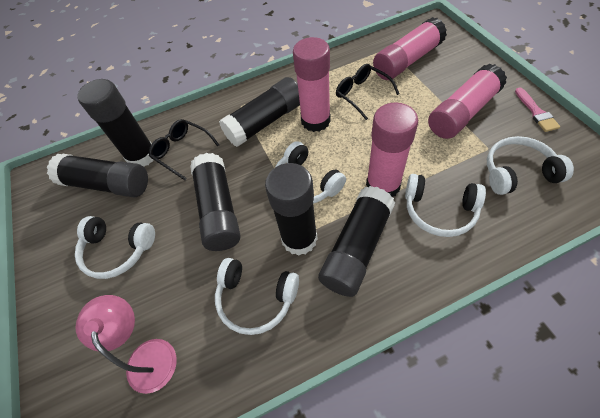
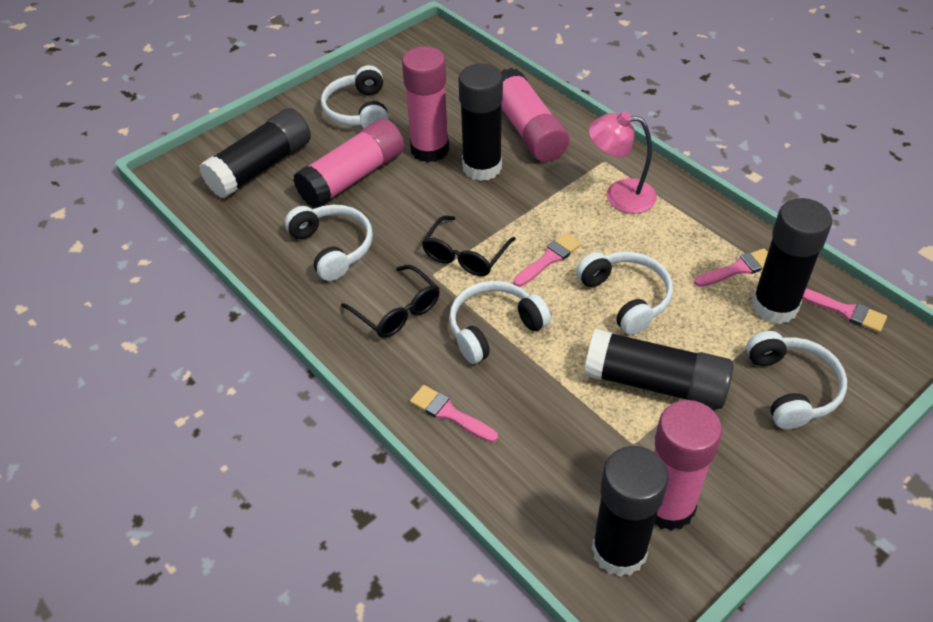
black glue stick: 6 -> 5
pink brush: 1 -> 4

